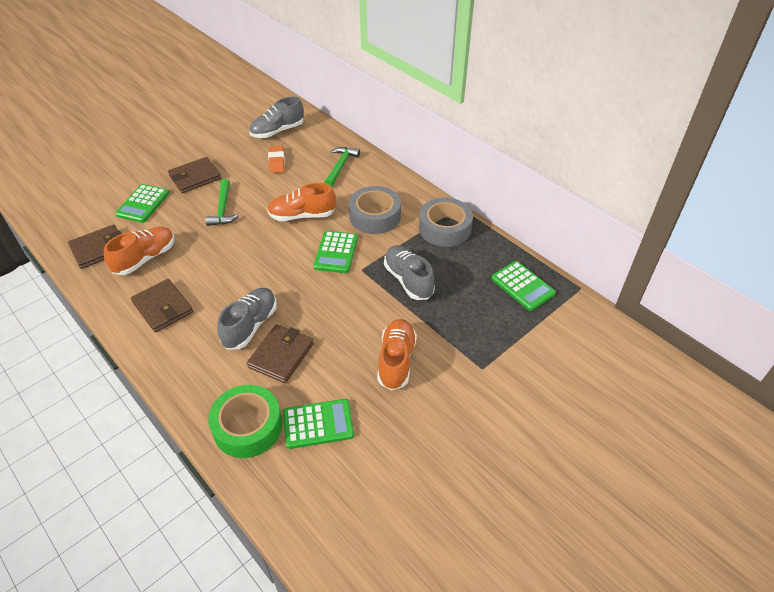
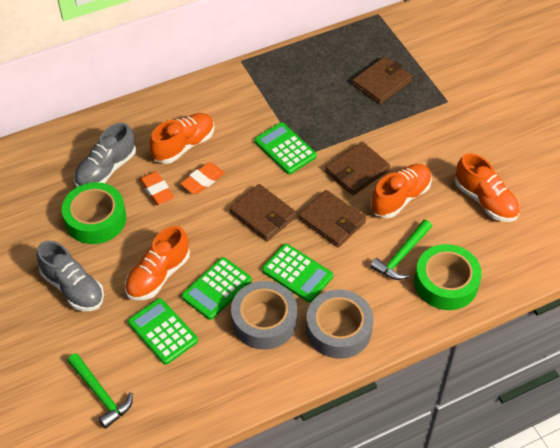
green tape: 1 -> 2
grey shoe: 3 -> 2
orange eraser: 1 -> 2
orange shoe: 3 -> 4

